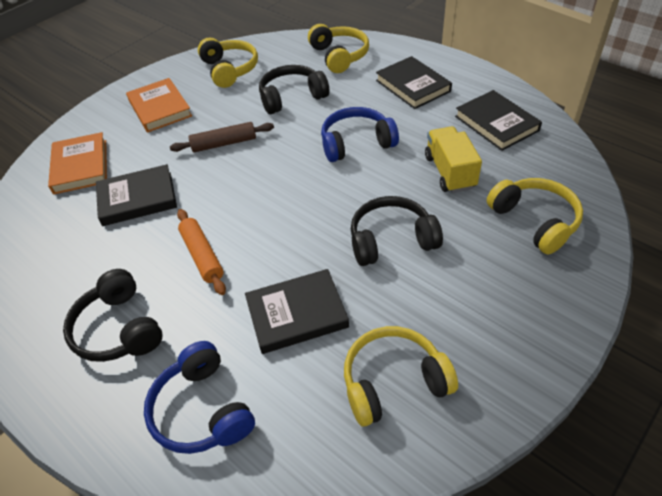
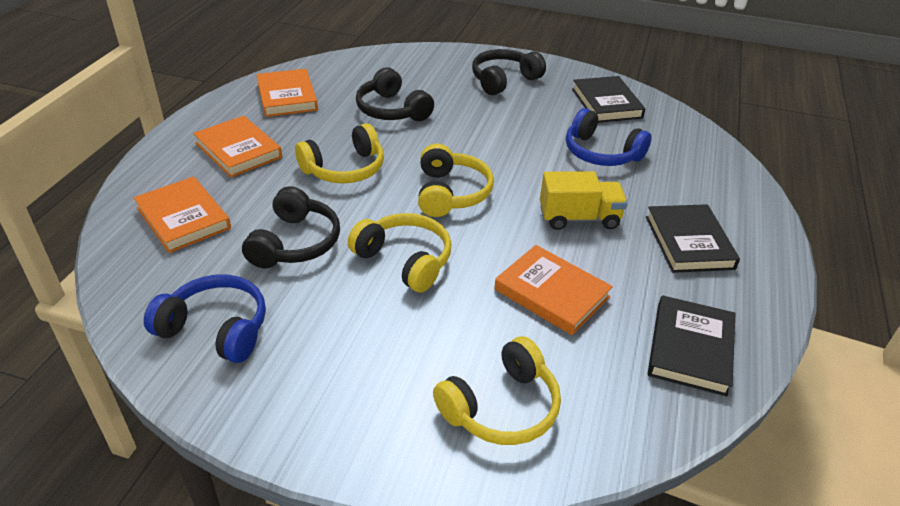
black book: 4 -> 3
brown rolling pin: 1 -> 0
orange book: 2 -> 4
orange rolling pin: 1 -> 0

